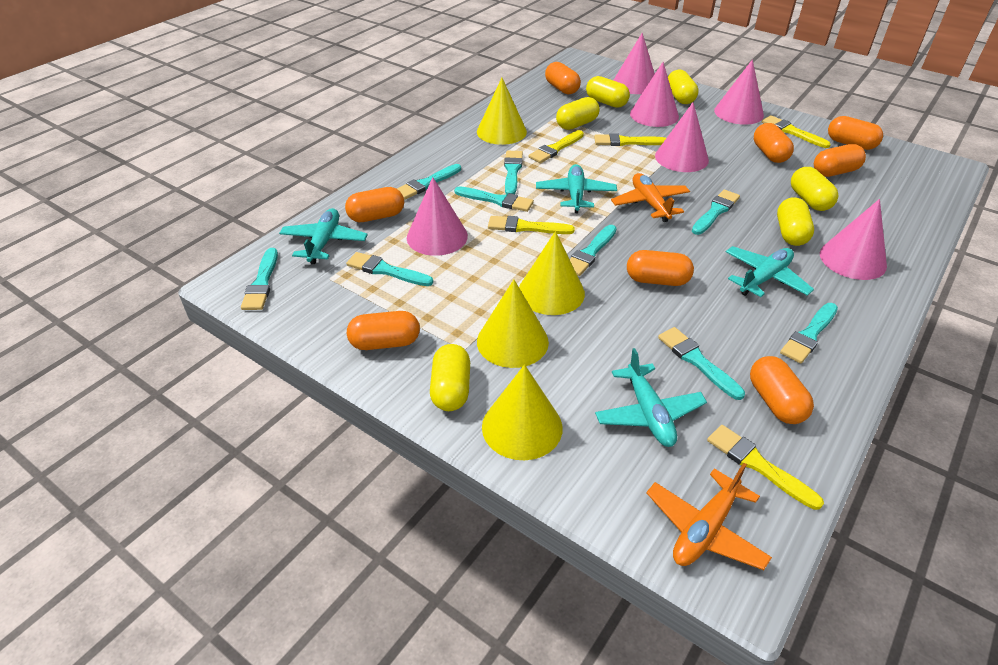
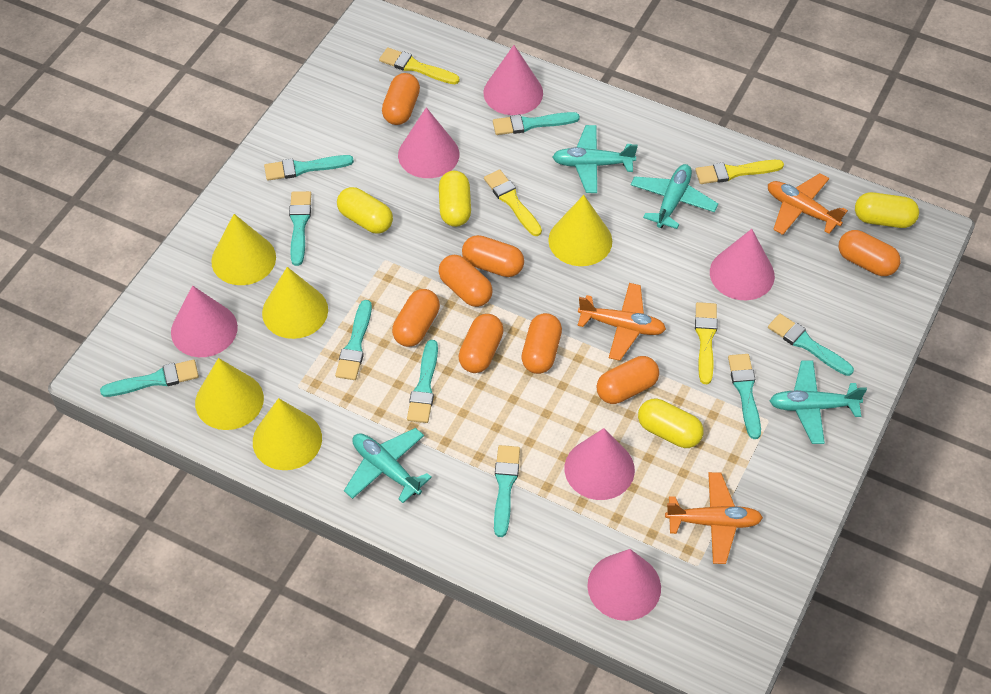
orange plane: 2 -> 3
yellow brush: 5 -> 4
yellow capsule: 6 -> 4
yellow cone: 4 -> 5

